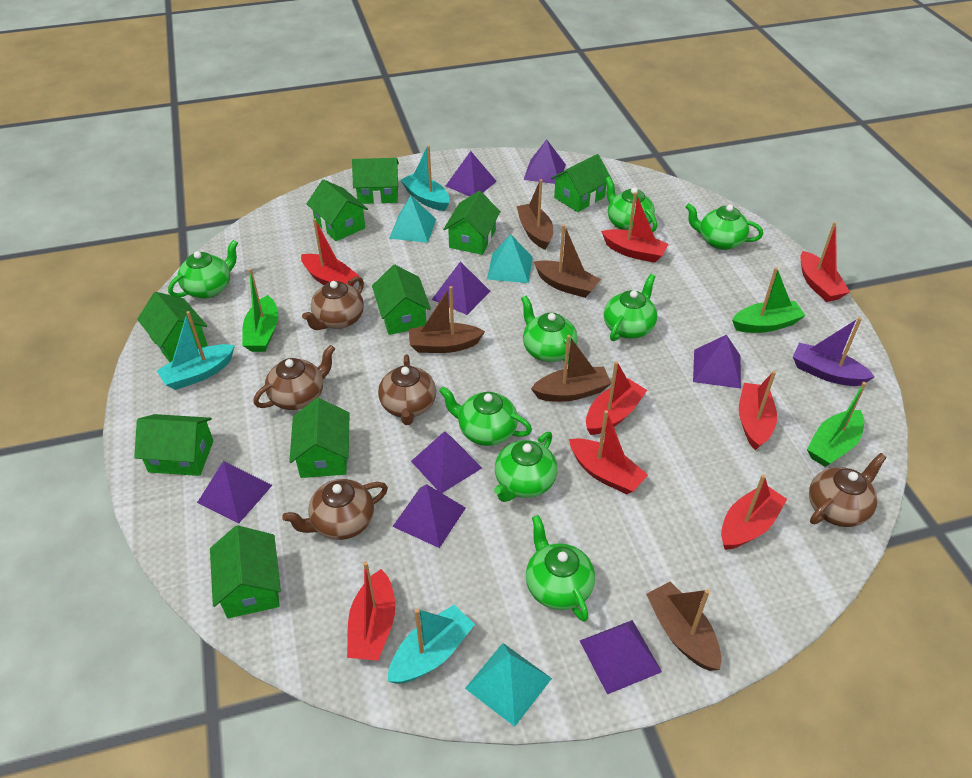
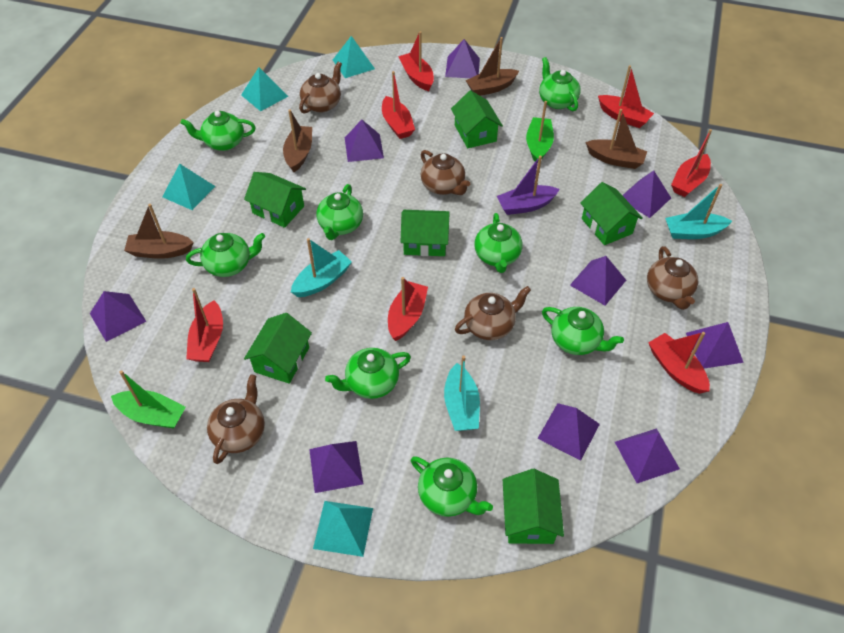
brown boat: 5 -> 4
green boat: 3 -> 2
green house: 9 -> 6
purple pyramid: 8 -> 9
red boat: 8 -> 7
turquoise pyramid: 3 -> 4

